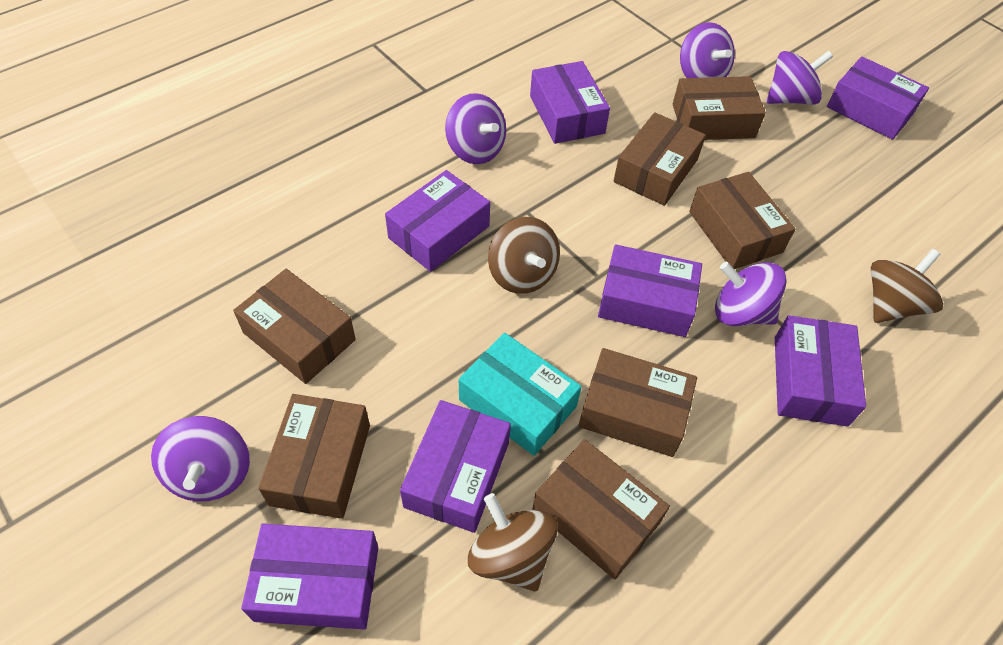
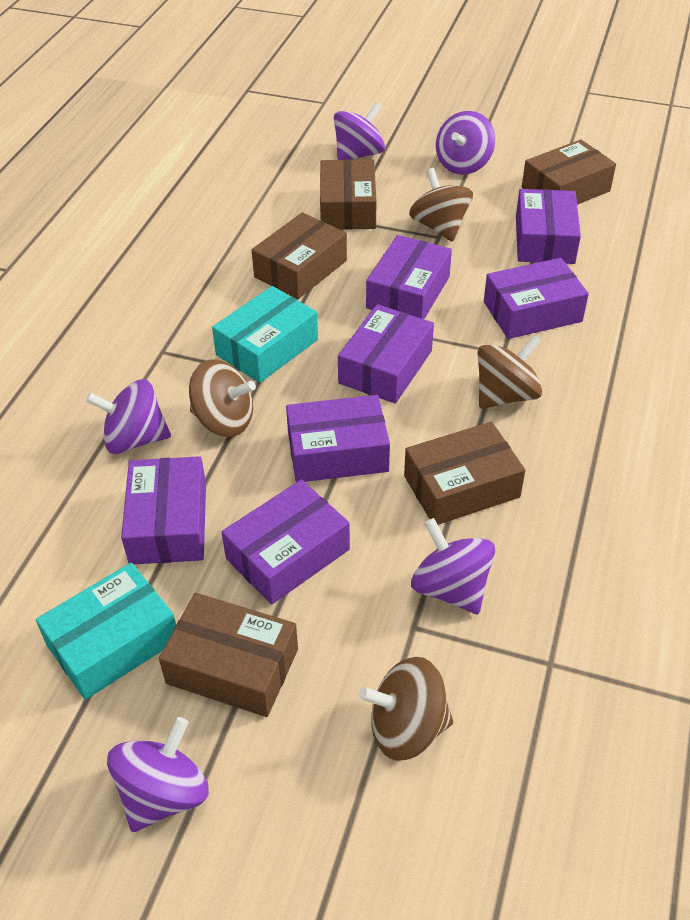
brown box: 7 -> 5
brown spinning top: 3 -> 4
turquoise box: 1 -> 2

